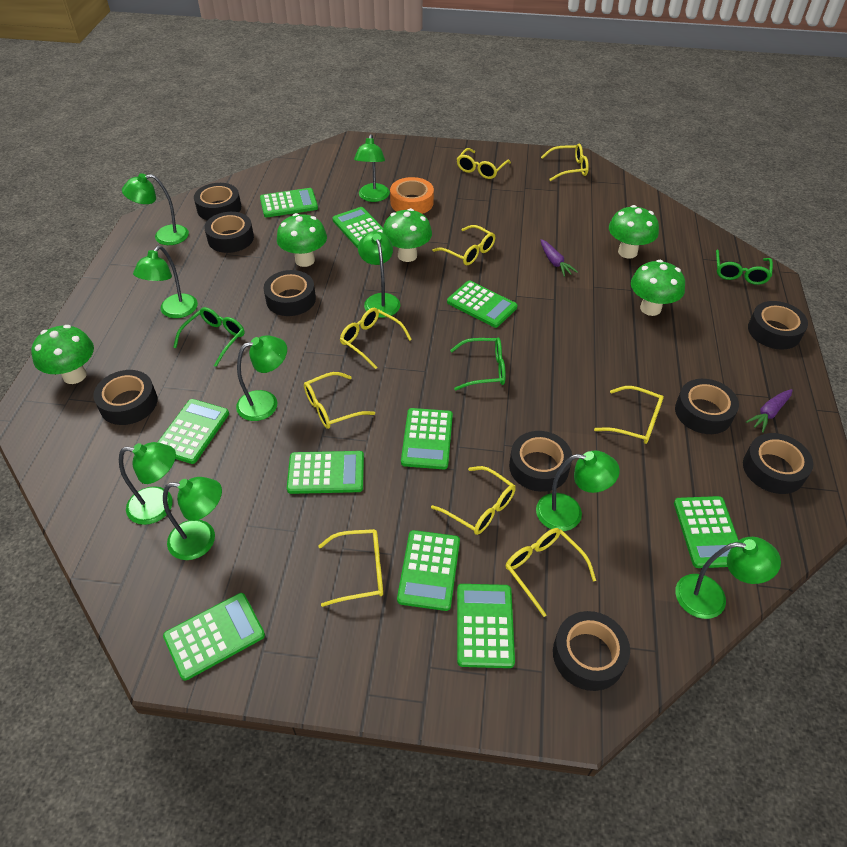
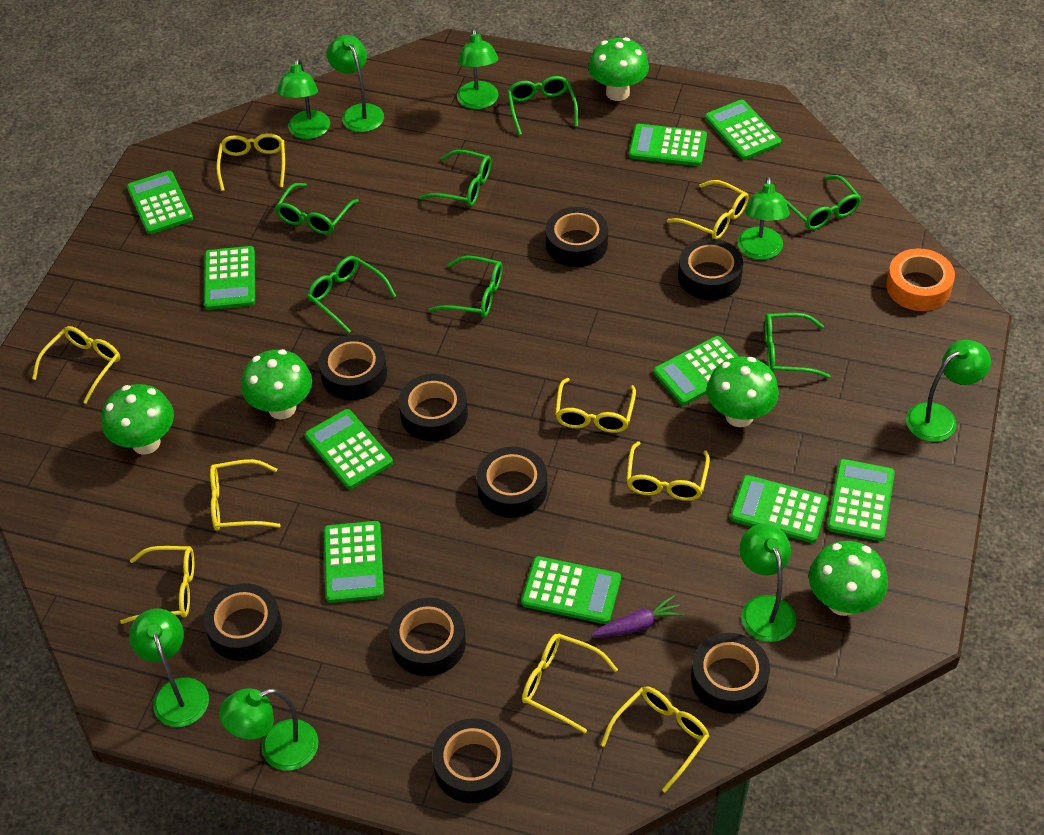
green glasses: 3 -> 7
green lamp: 9 -> 8
purple carrot: 2 -> 1

